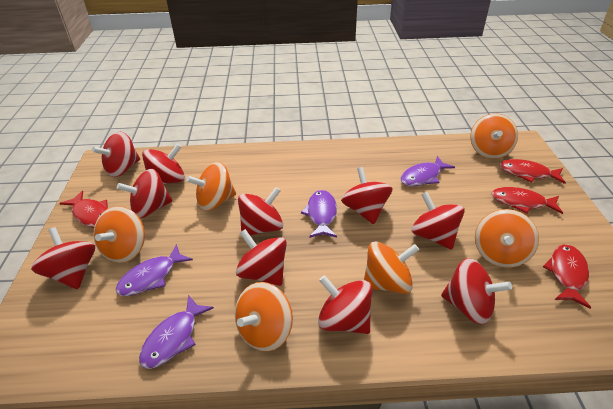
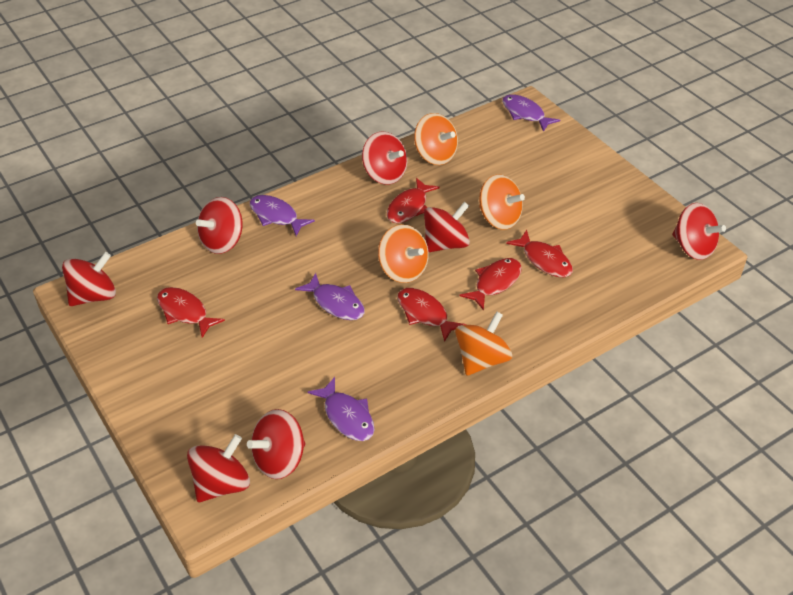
orange spinning top: 6 -> 4
red fish: 4 -> 5
red spinning top: 10 -> 7

